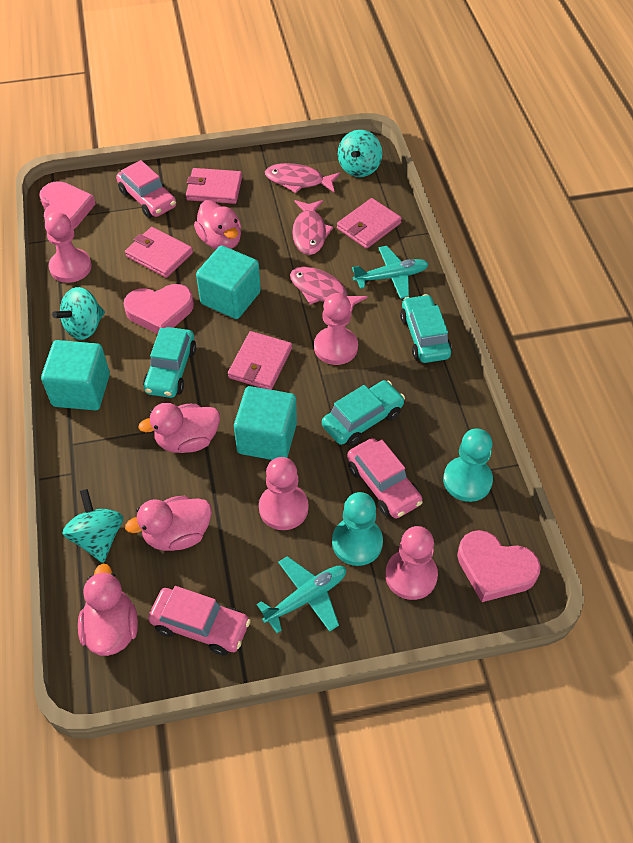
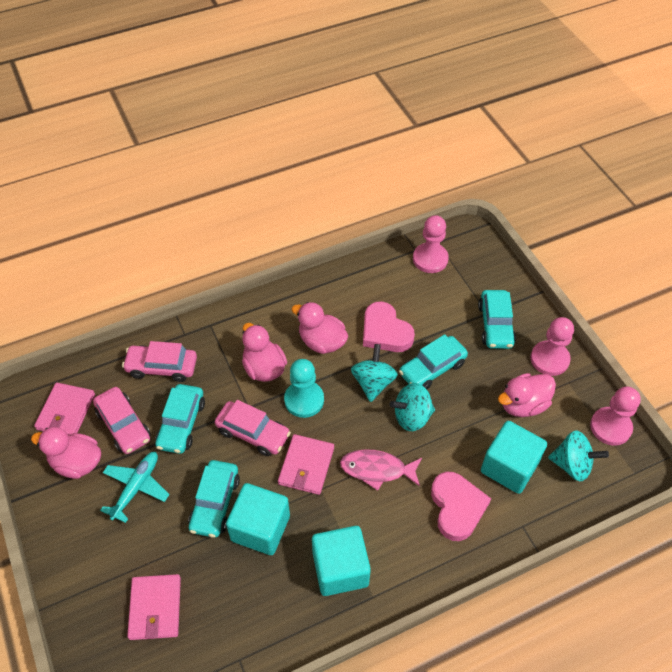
pink fish: 3 -> 1
pink heart: 3 -> 2
pink pawn: 4 -> 3
pink wallet: 4 -> 3
turquoise car: 3 -> 4
turquoise pawn: 2 -> 1
turquoise plane: 2 -> 1

